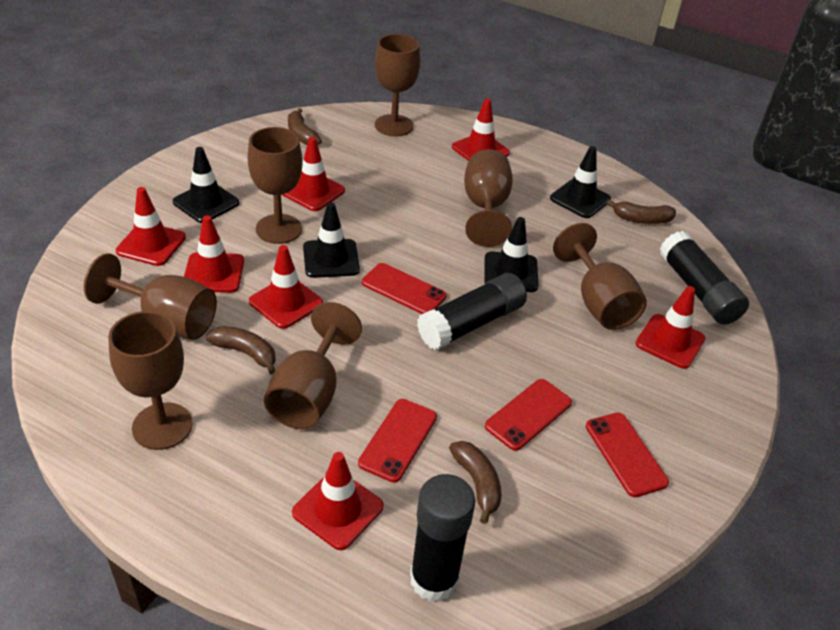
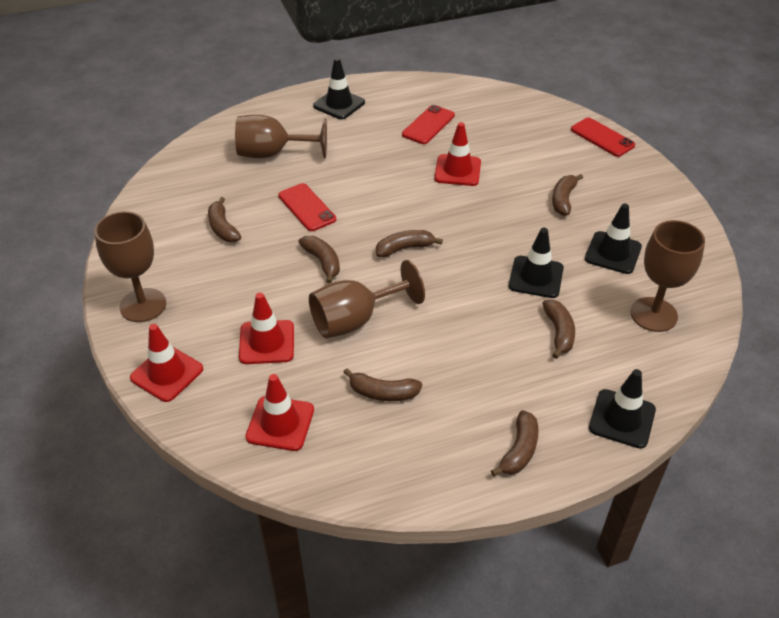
black glue stick: 3 -> 0
brown banana: 4 -> 7
brown goblet: 7 -> 4
red phone: 4 -> 3
red traffic cone: 7 -> 4

